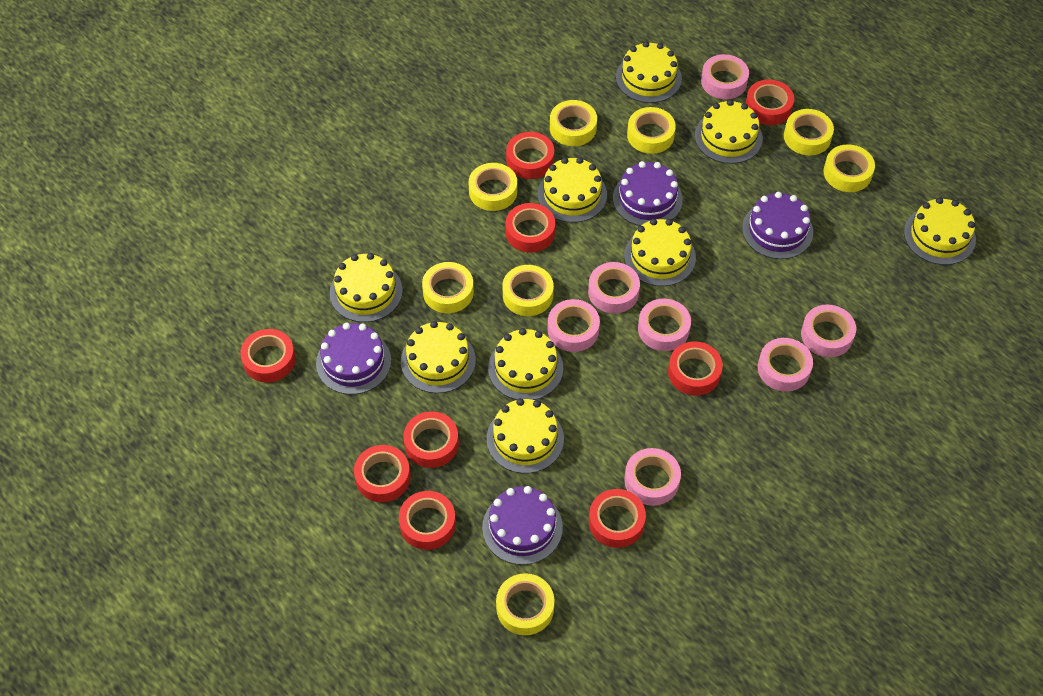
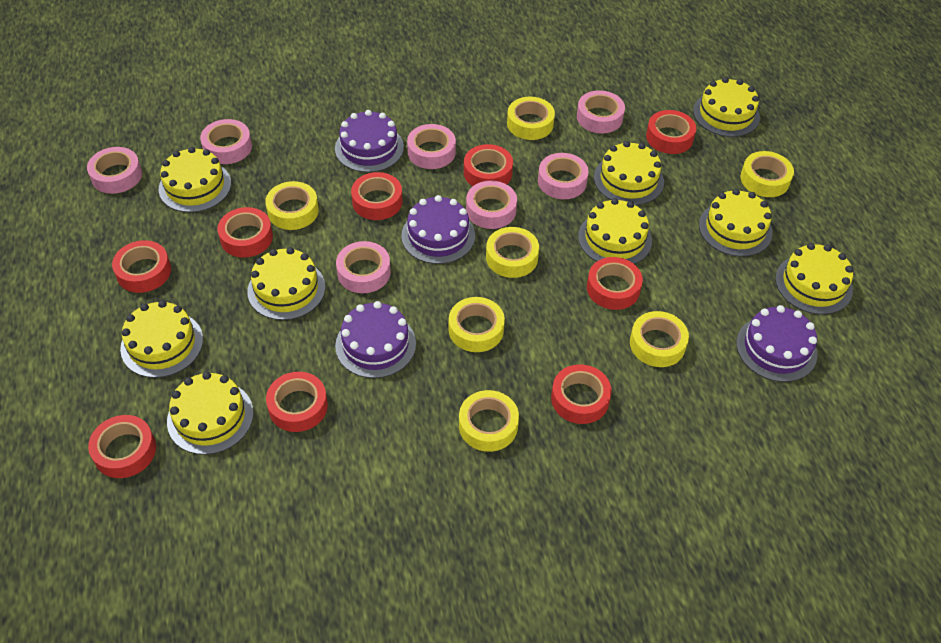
yellow tape: 8 -> 7

